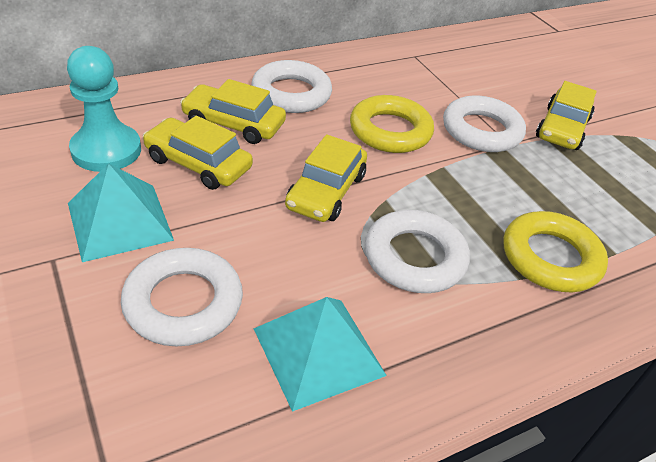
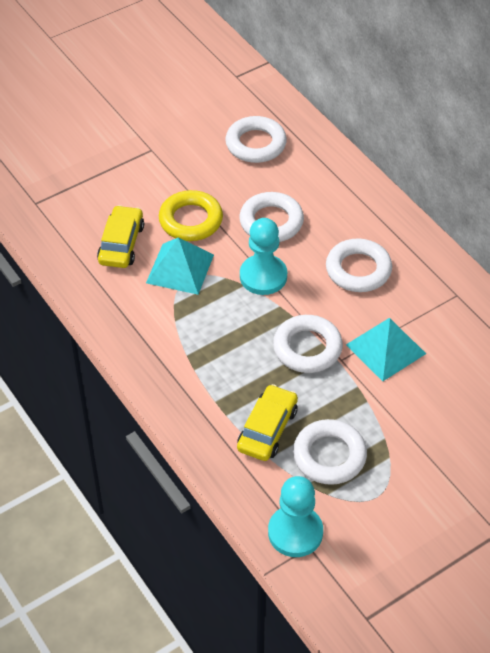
turquoise pawn: 1 -> 2
white ring: 4 -> 5
yellow car: 4 -> 2
yellow ring: 2 -> 1

